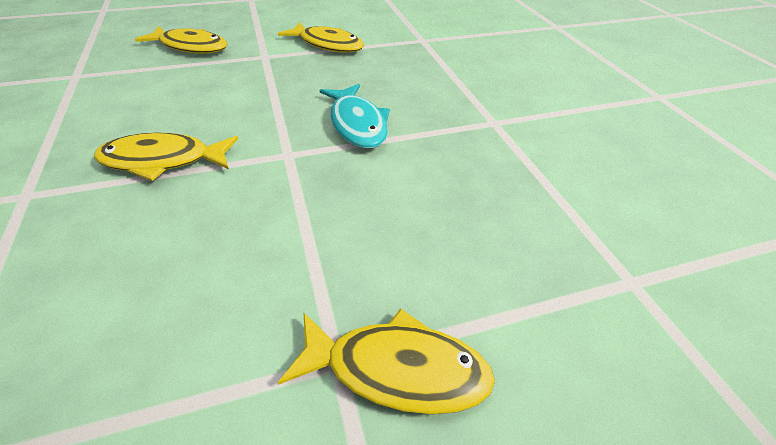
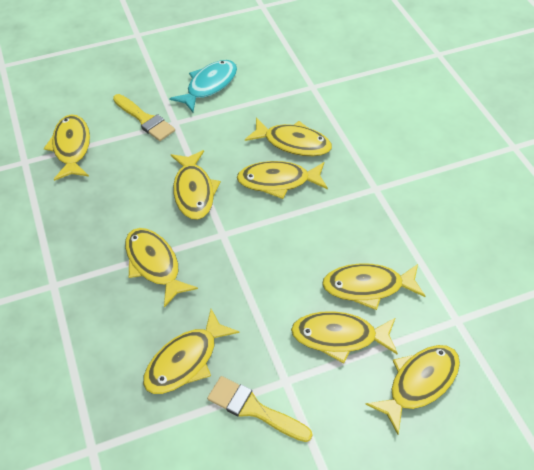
yellow brush: 0 -> 2
yellow fish: 4 -> 9

